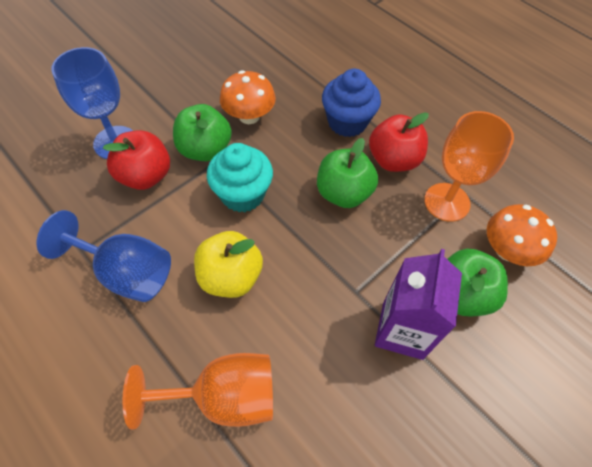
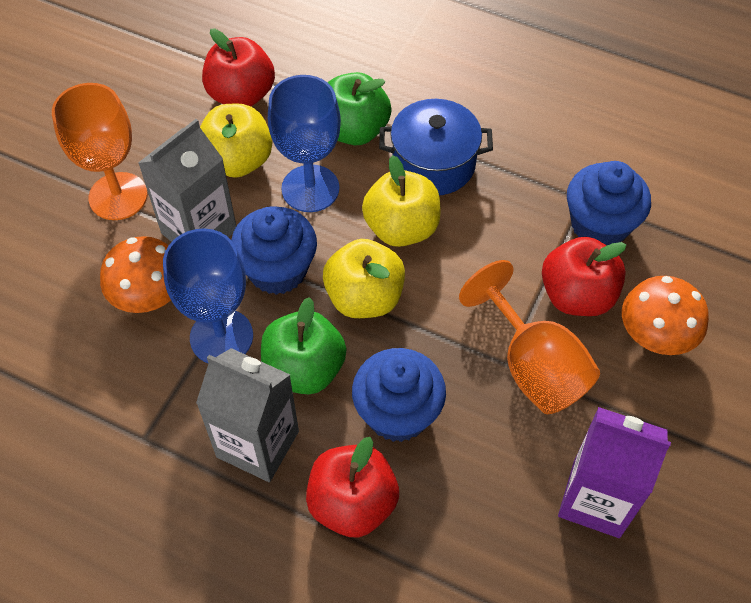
blue cupcake: 1 -> 3
blue pot: 0 -> 1
green apple: 3 -> 2
grey carton: 0 -> 2
red apple: 2 -> 3
turquoise cupcake: 1 -> 0
yellow apple: 1 -> 3

